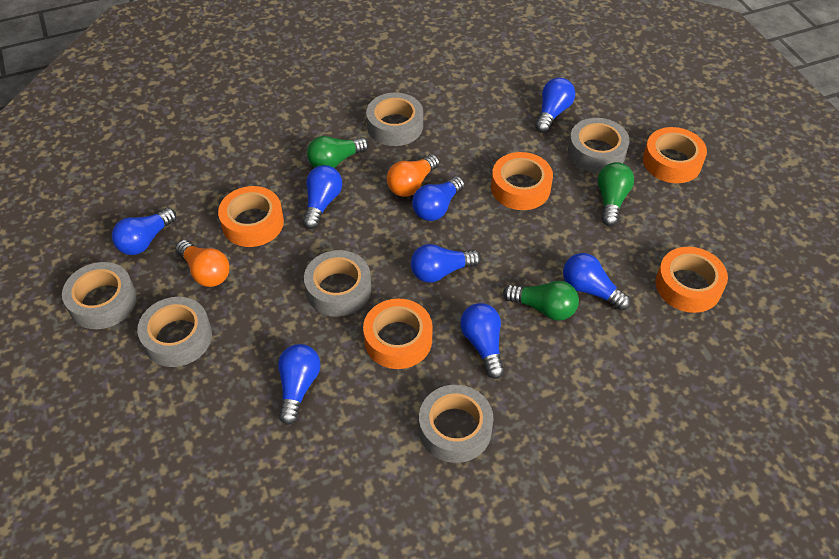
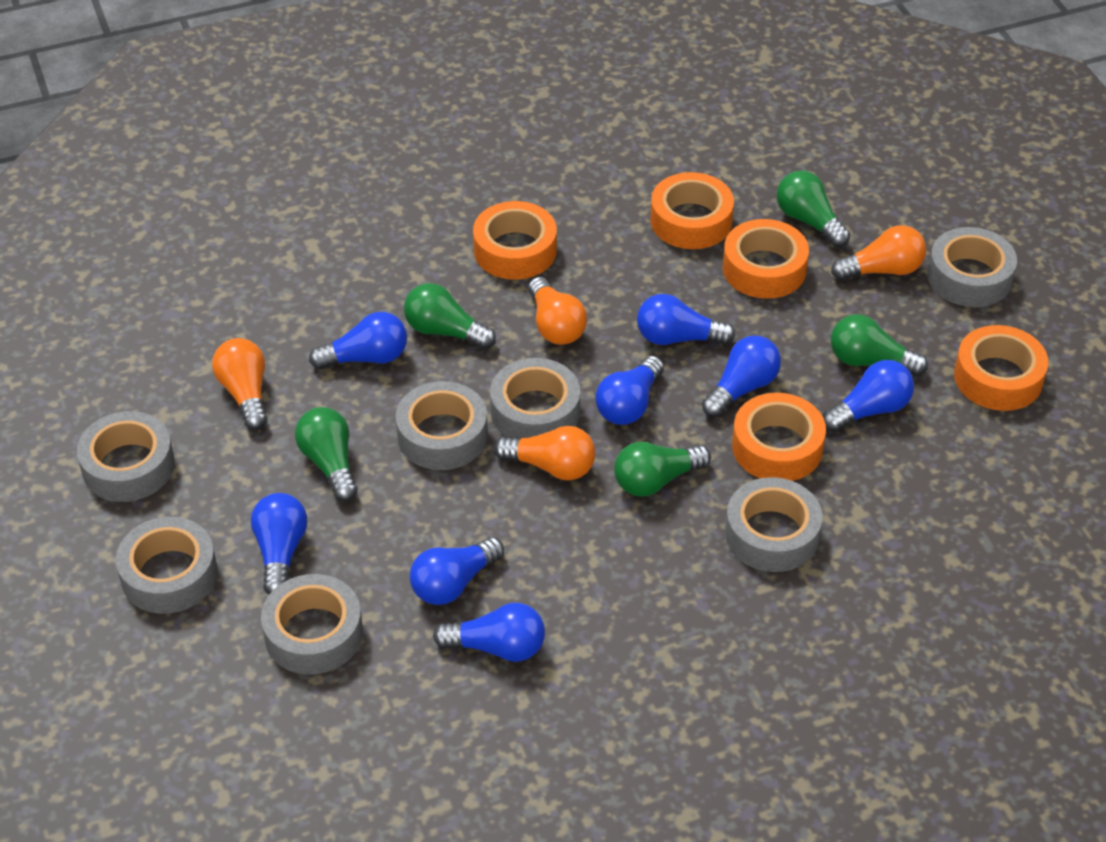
green light bulb: 3 -> 5
grey tape: 6 -> 7
orange light bulb: 2 -> 4

